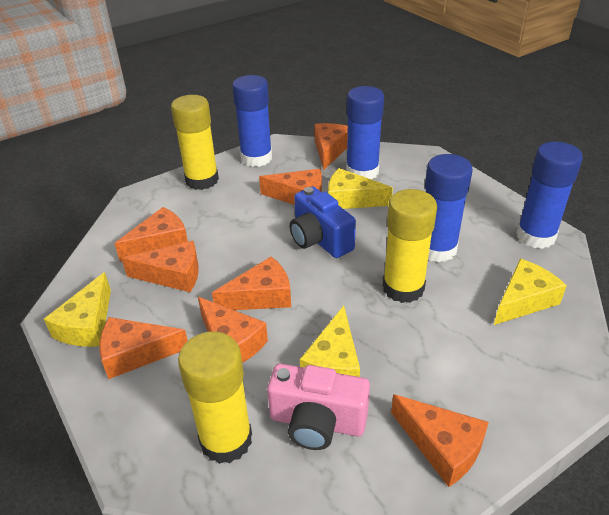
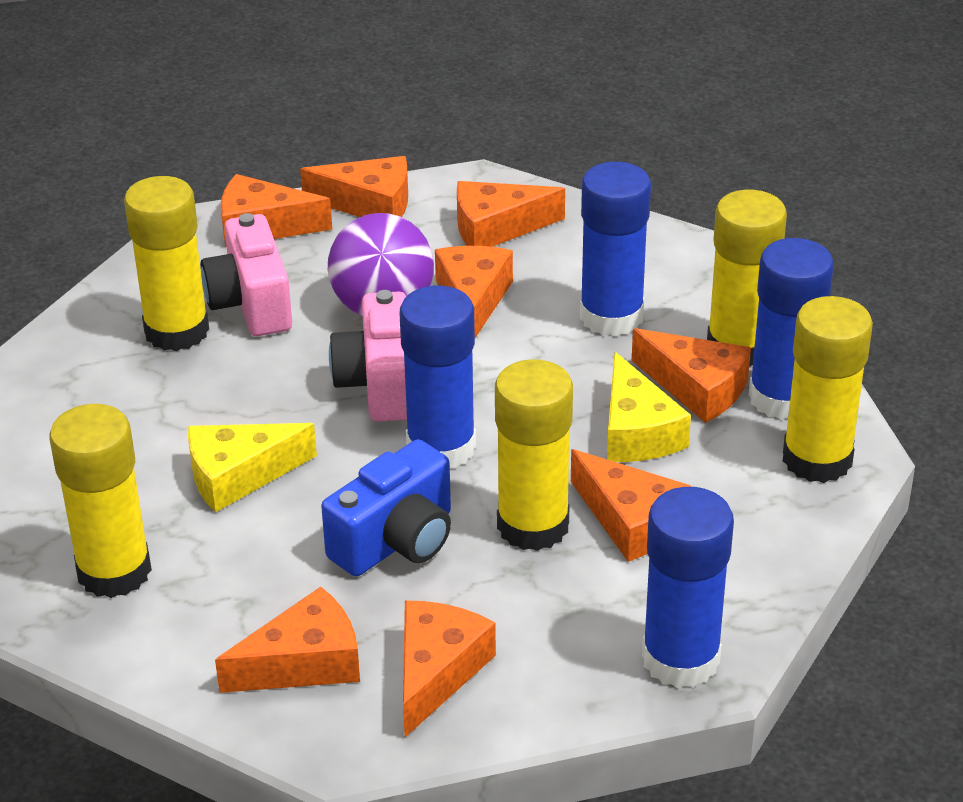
pink camera: 1 -> 2
purple ball: 0 -> 1
yellow cheese: 4 -> 2
yellow glue stick: 3 -> 5

